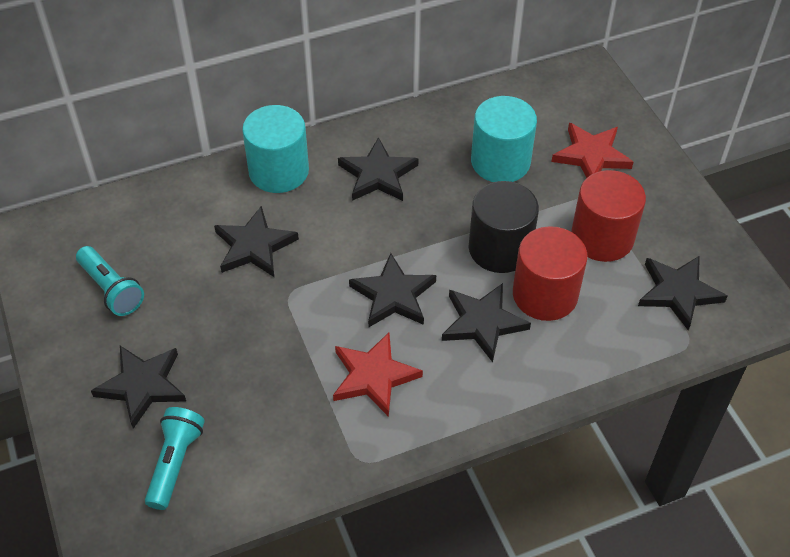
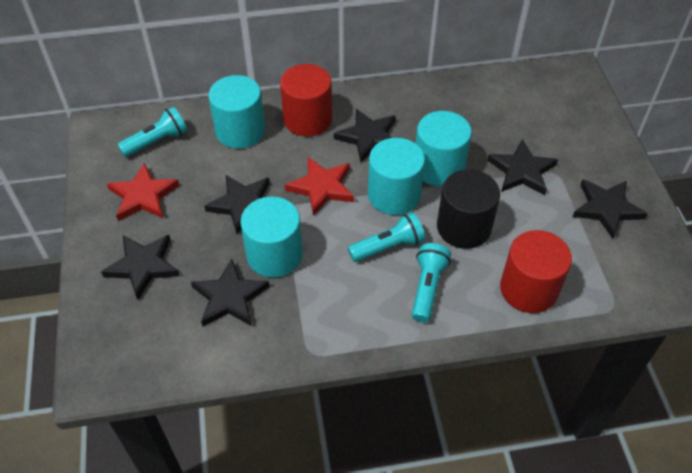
turquoise cylinder: 2 -> 4
turquoise flashlight: 2 -> 3

